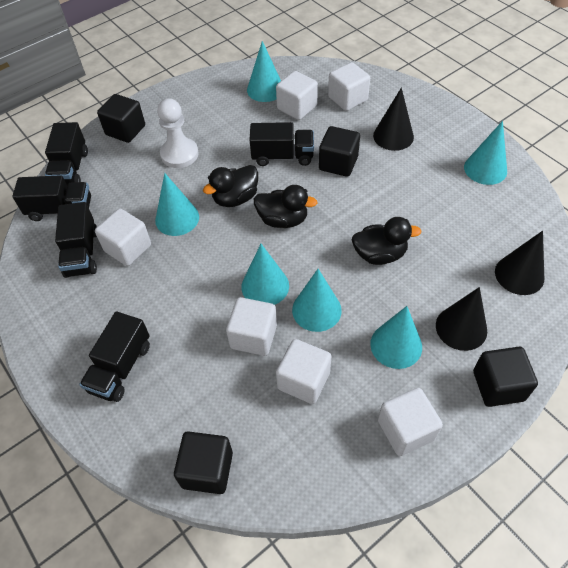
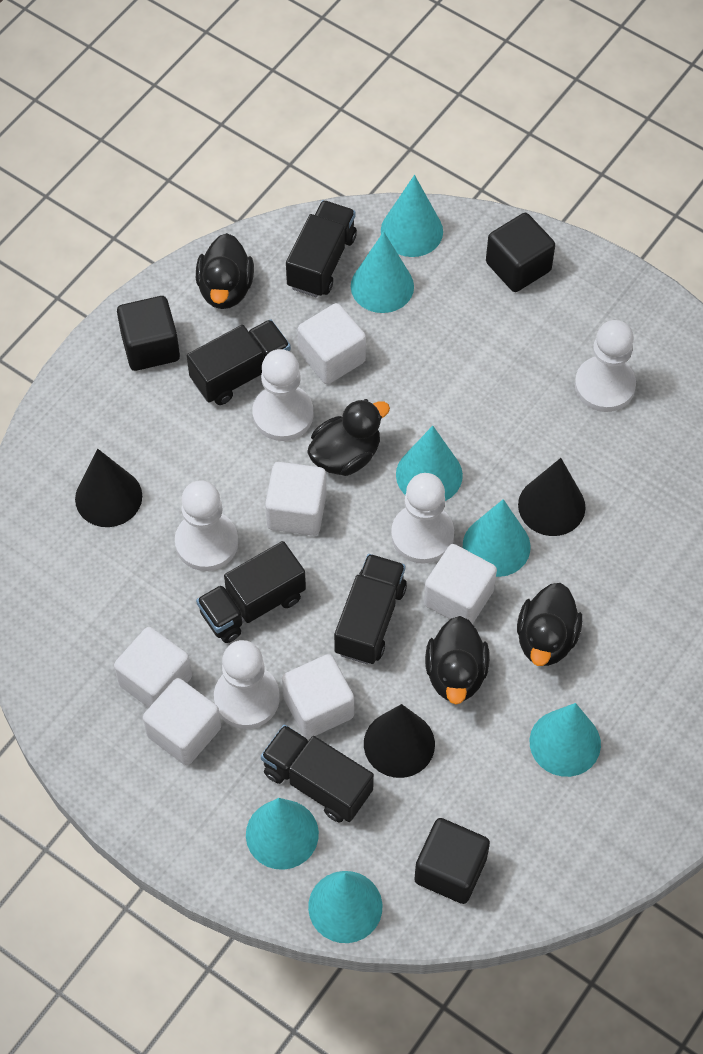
black cube: 4 -> 3
black duck: 3 -> 4
turquoise cone: 6 -> 7
white pawn: 1 -> 5

